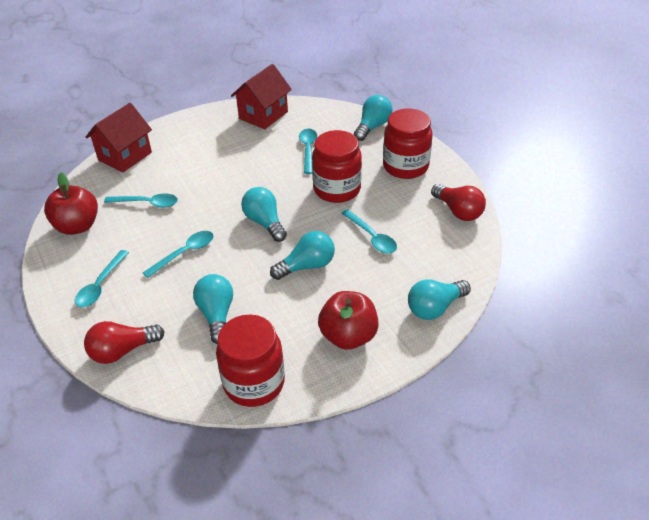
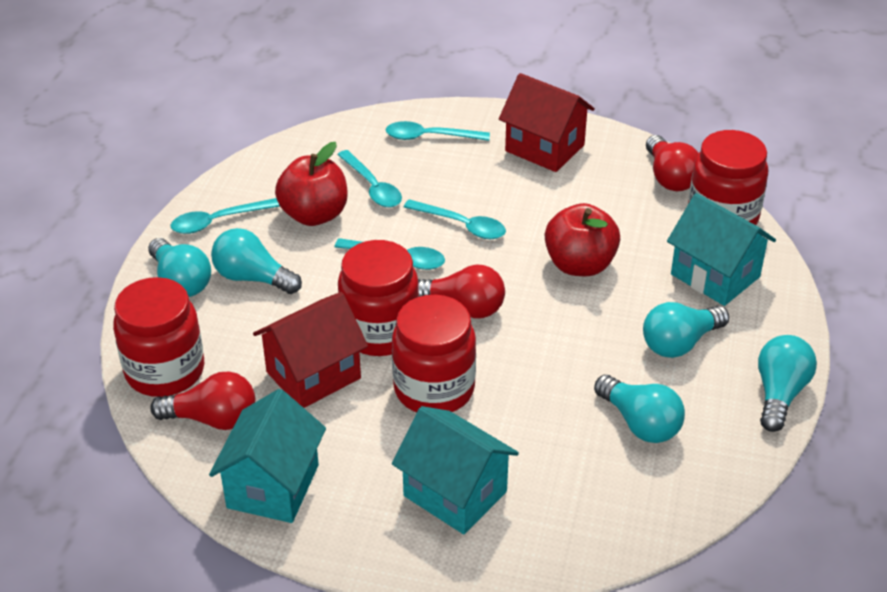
red jar: 3 -> 4
red light bulb: 2 -> 3
turquoise house: 0 -> 3

